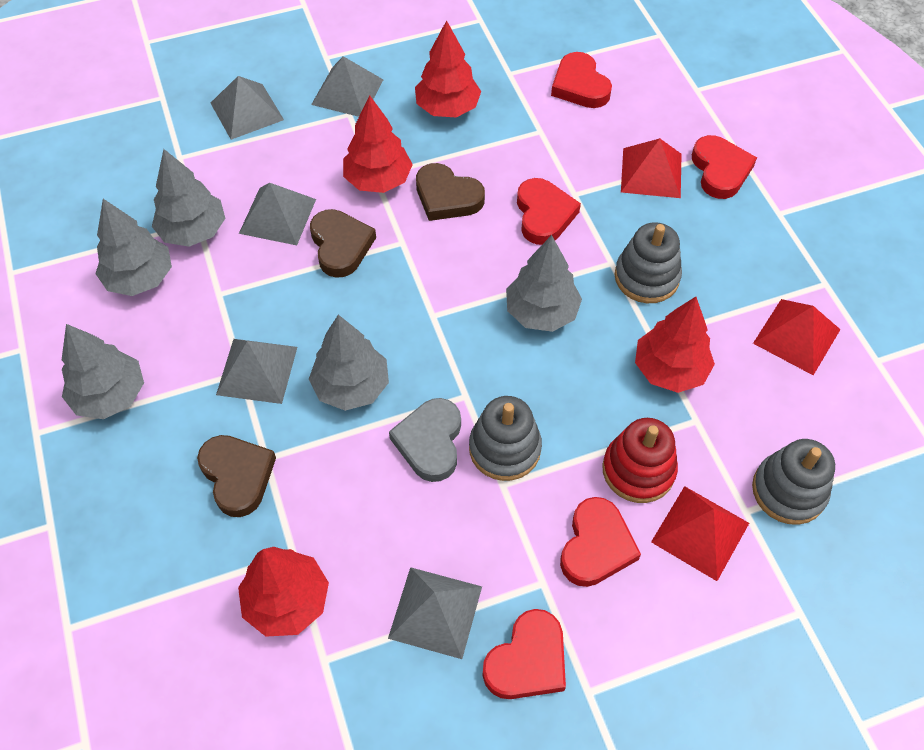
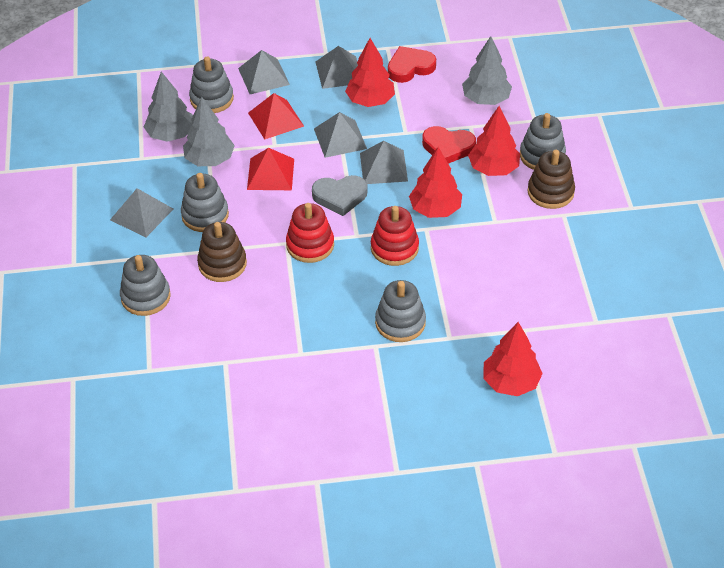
brown heart: 3 -> 0
brown stacking toy: 0 -> 2
grey stacking toy: 3 -> 5
grey tree: 5 -> 3
red heart: 5 -> 2
red pyramid: 3 -> 2
red stacking toy: 1 -> 2

